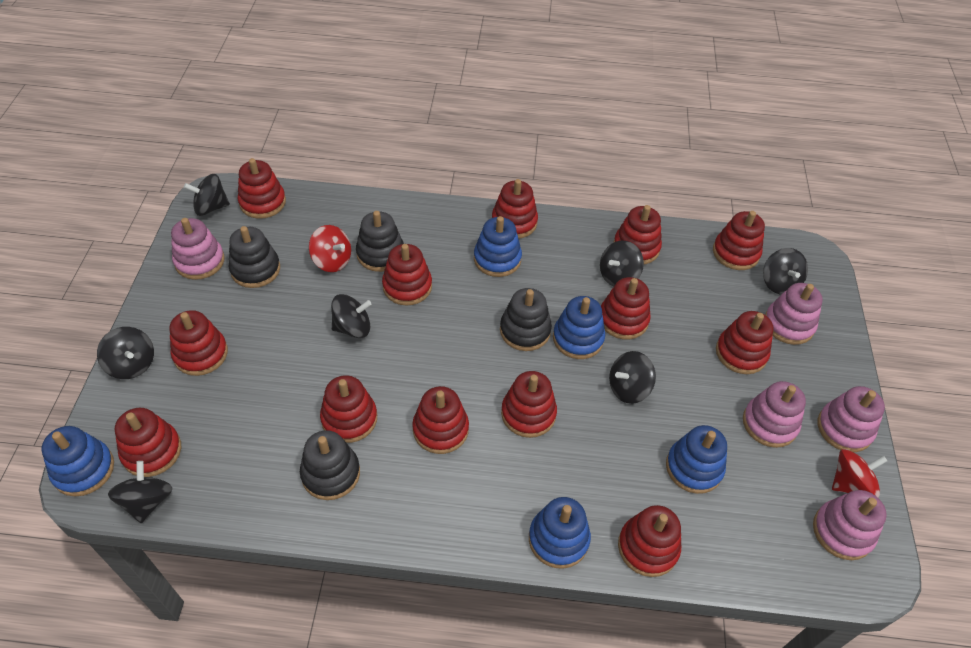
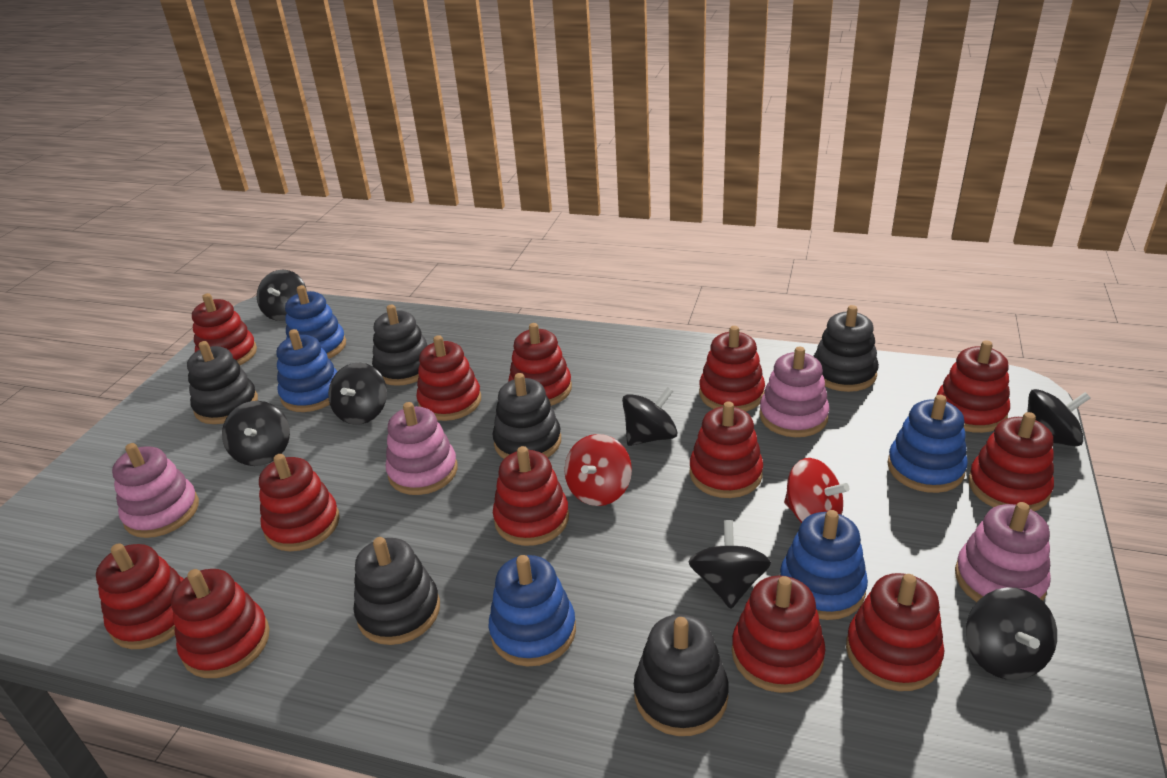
black stacking toy: 4 -> 6
pink stacking toy: 5 -> 4

